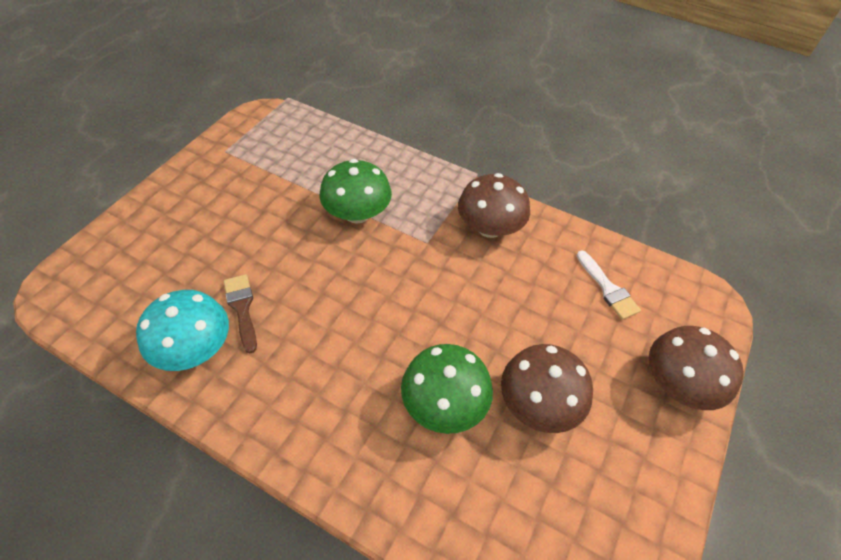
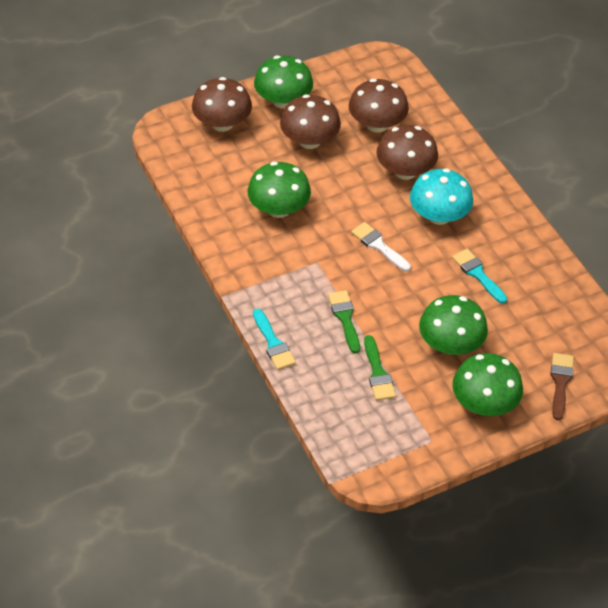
brown mushroom: 3 -> 4
green brush: 0 -> 2
green mushroom: 2 -> 4
turquoise brush: 0 -> 2

